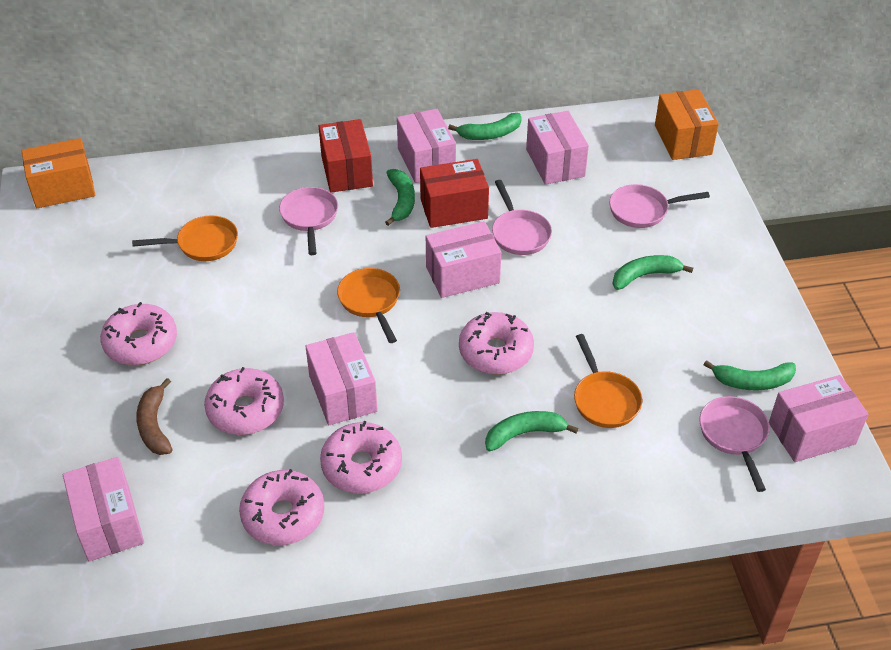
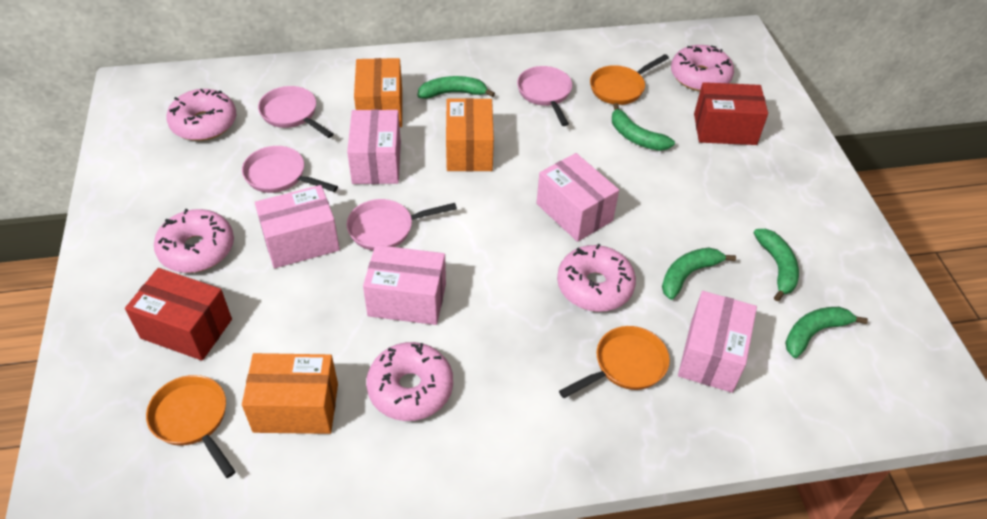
brown banana: 1 -> 0
orange box: 2 -> 3
pink box: 6 -> 5

